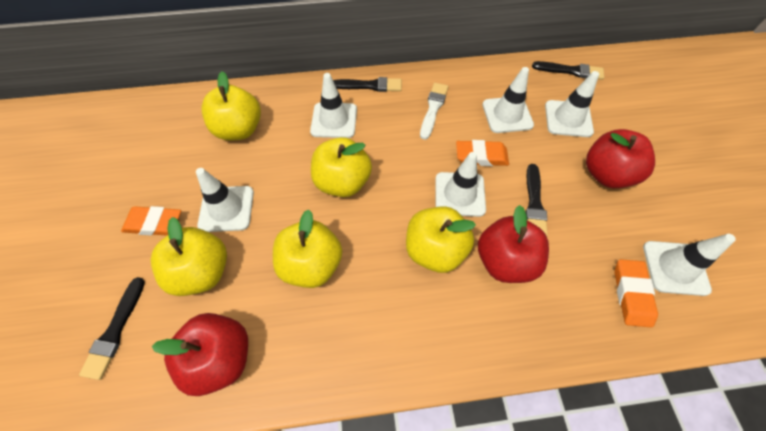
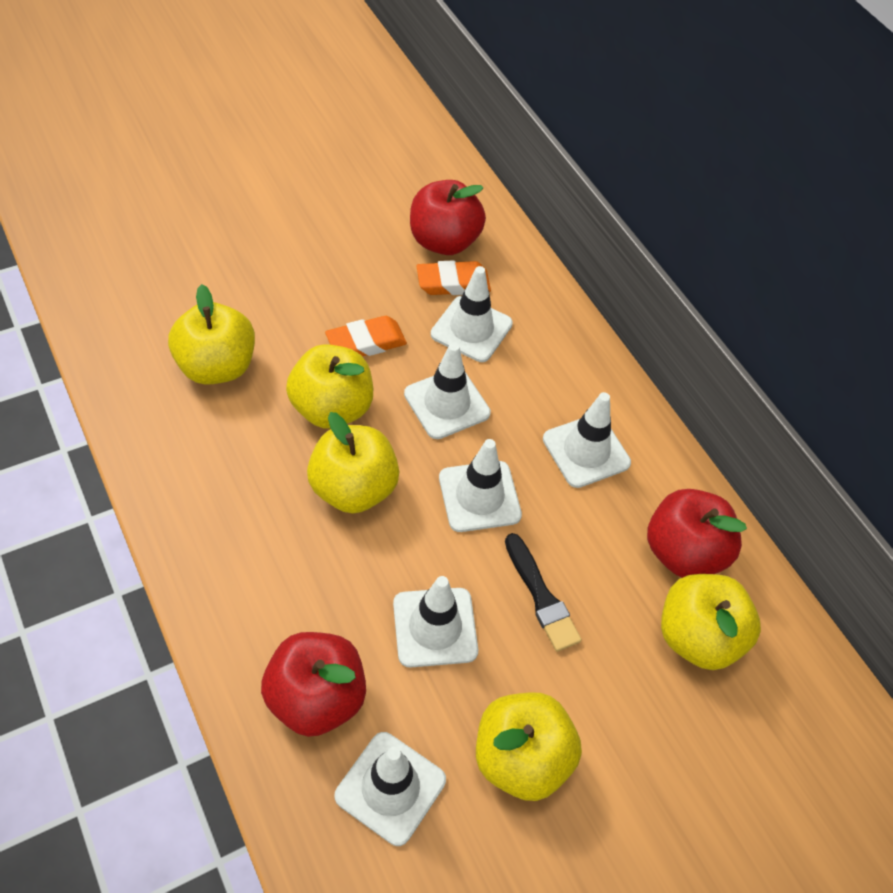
black brush: 4 -> 1
orange eraser: 3 -> 2
white brush: 1 -> 0

